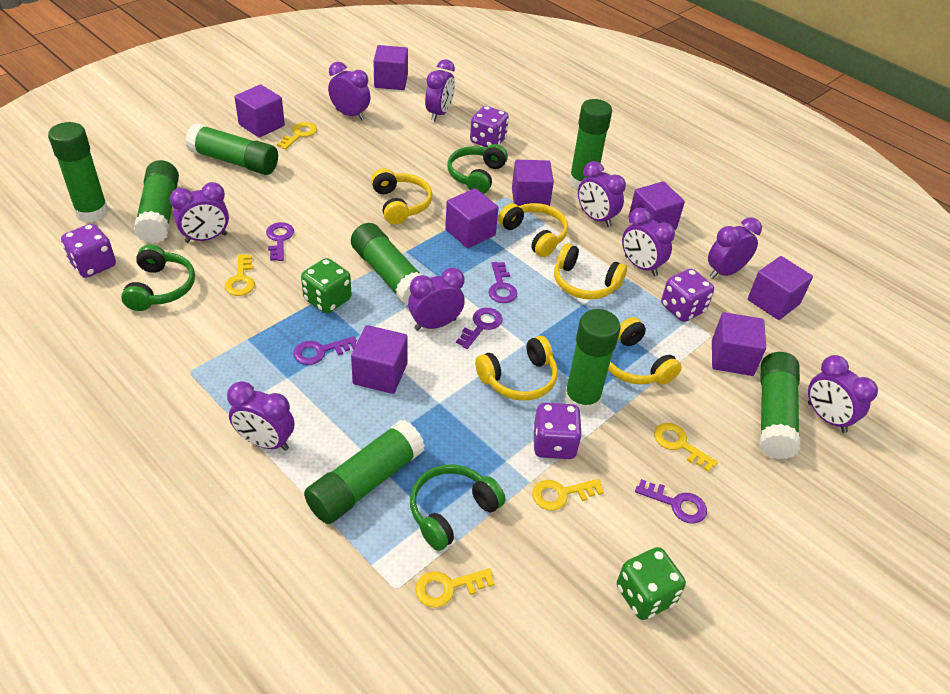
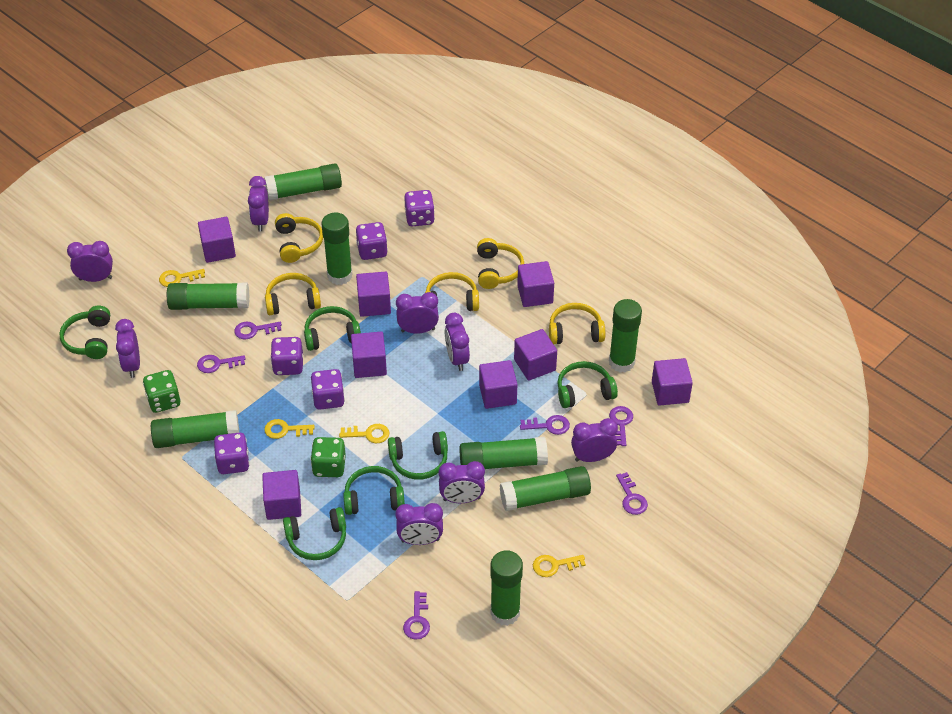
green headphones: 3 -> 6
purple clock: 9 -> 8
purple dice: 4 -> 5
purple key: 5 -> 6
yellow key: 5 -> 4

